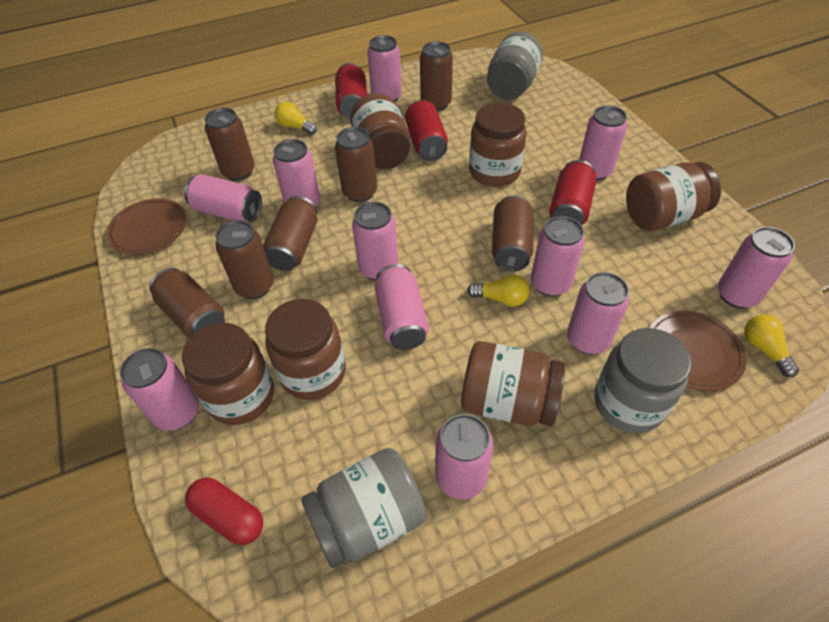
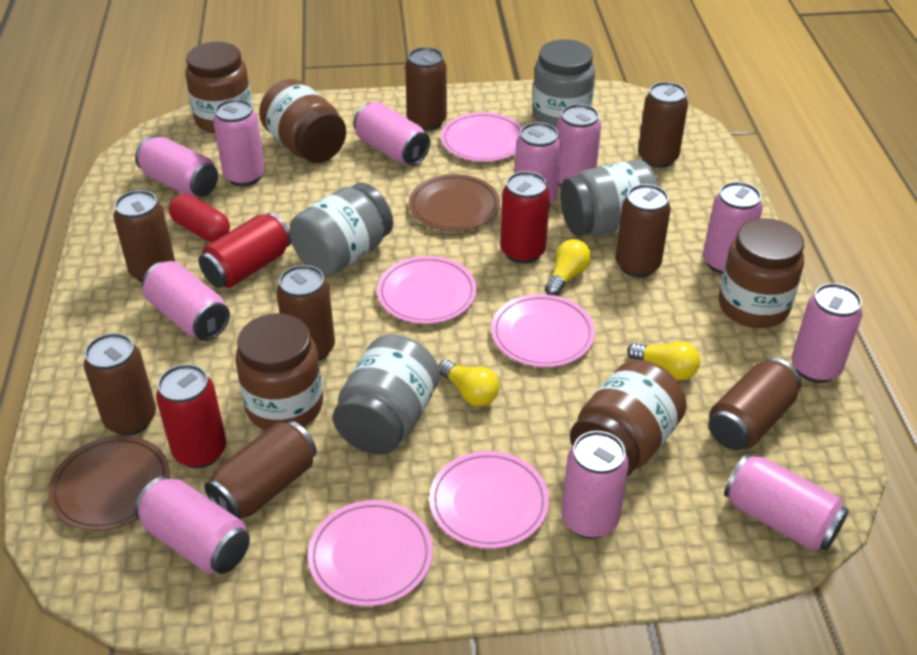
brown can: 7 -> 8
brown jar: 6 -> 5
grey jar: 3 -> 4
pink plate: 0 -> 5

